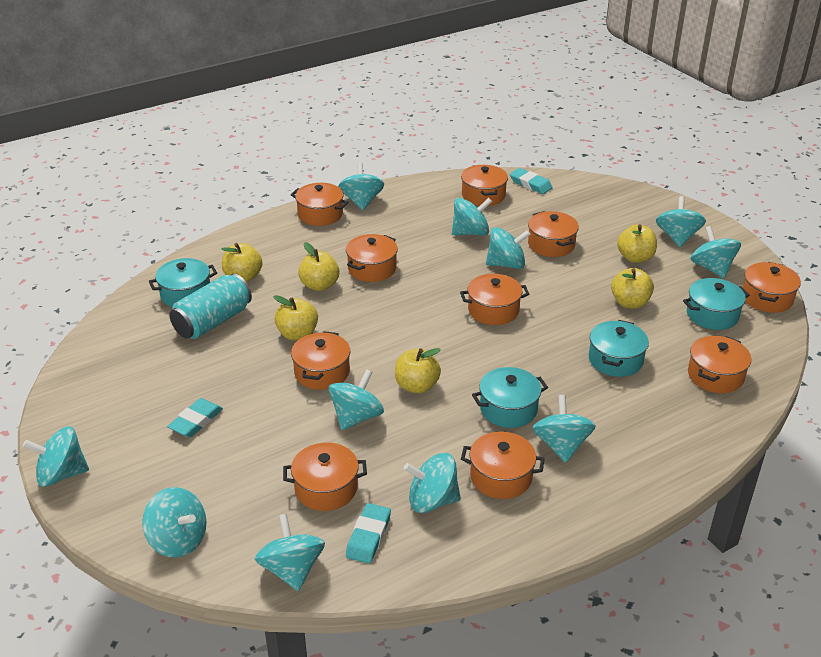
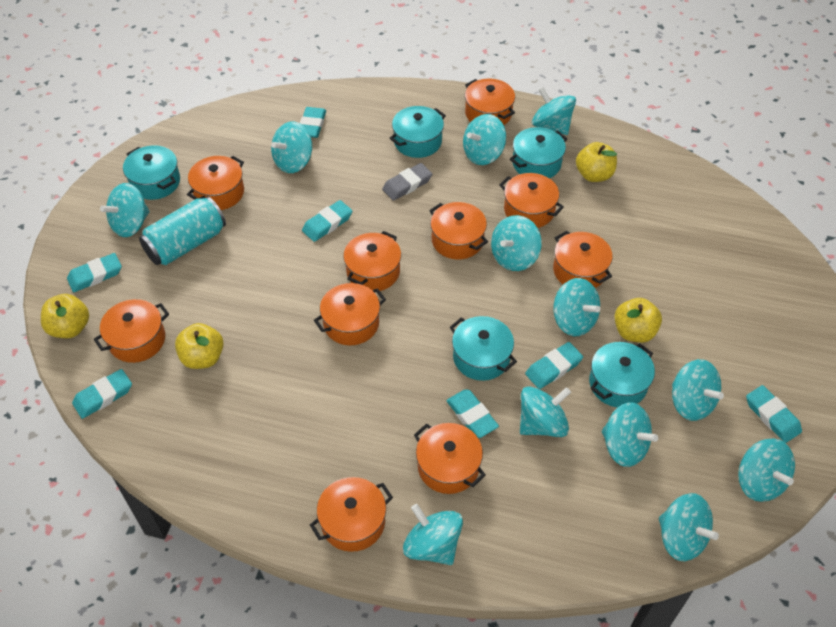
grey eraser: 0 -> 1
turquoise eraser: 3 -> 7
turquoise pot: 4 -> 5
turquoise spinning top: 11 -> 12
yellow apple: 6 -> 4

